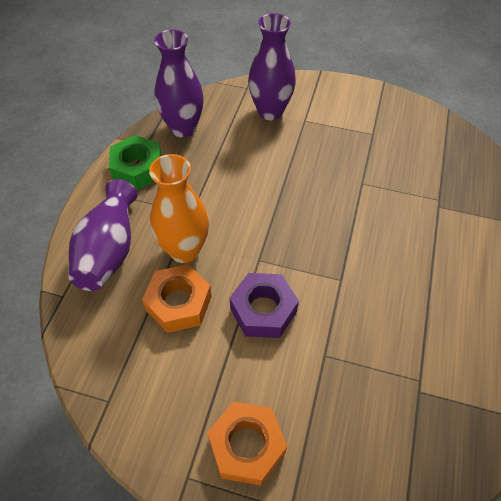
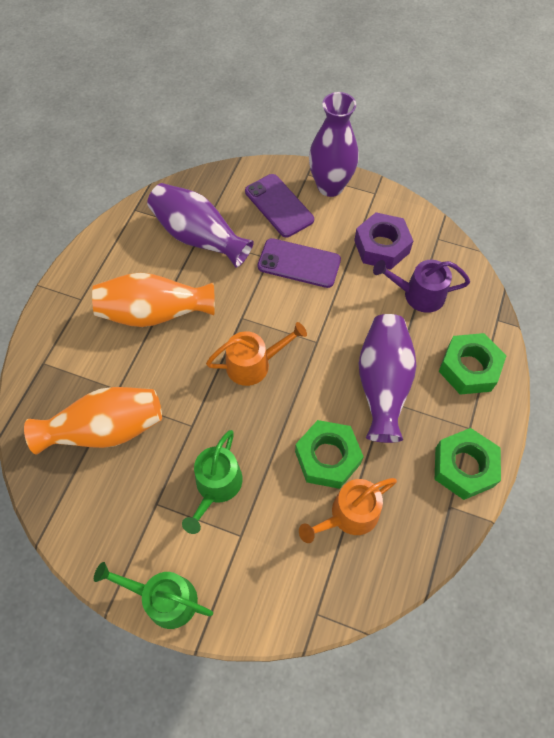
green nut: 1 -> 3
green watering can: 0 -> 2
orange nut: 2 -> 0
orange vase: 1 -> 2
orange watering can: 0 -> 2
purple phone: 0 -> 2
purple watering can: 0 -> 1

